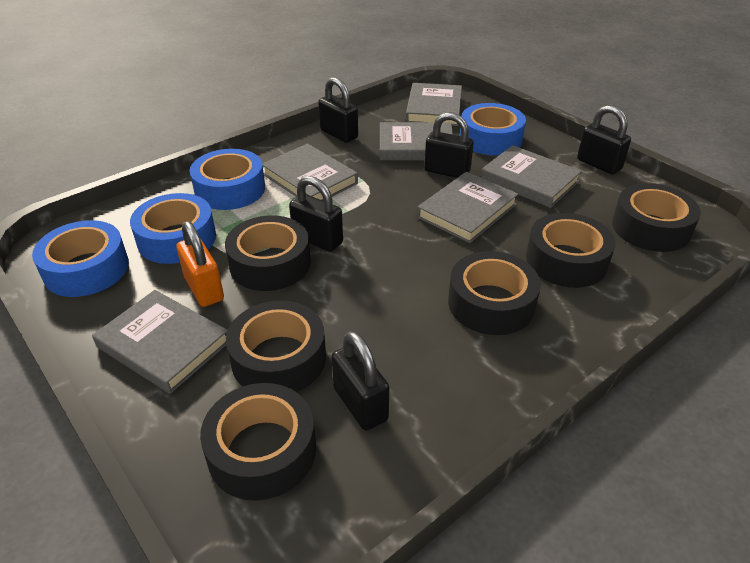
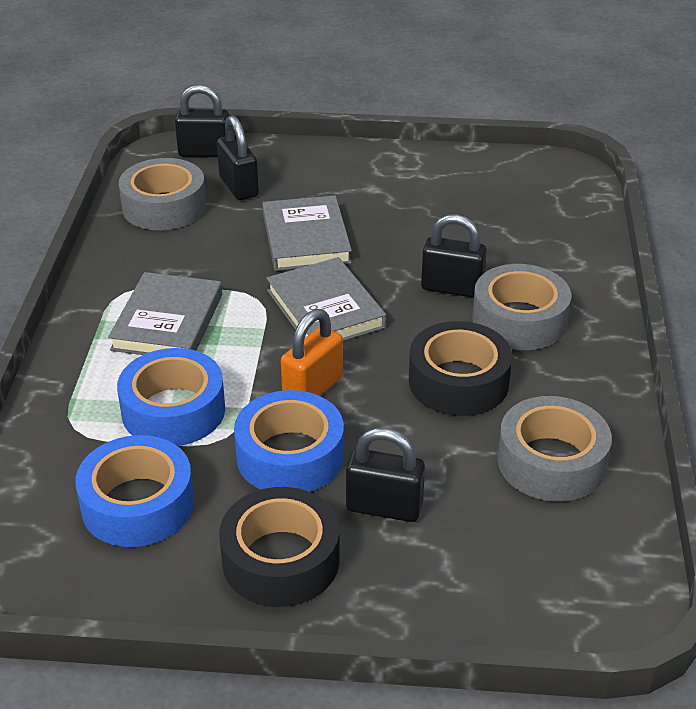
black padlock: 5 -> 4
black tape: 6 -> 2
blue tape: 4 -> 3
grey book: 6 -> 3
grey tape: 0 -> 3

